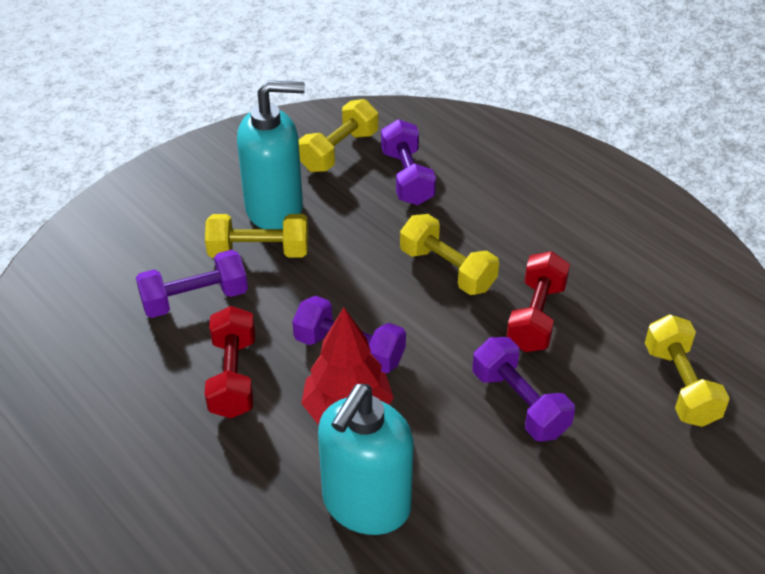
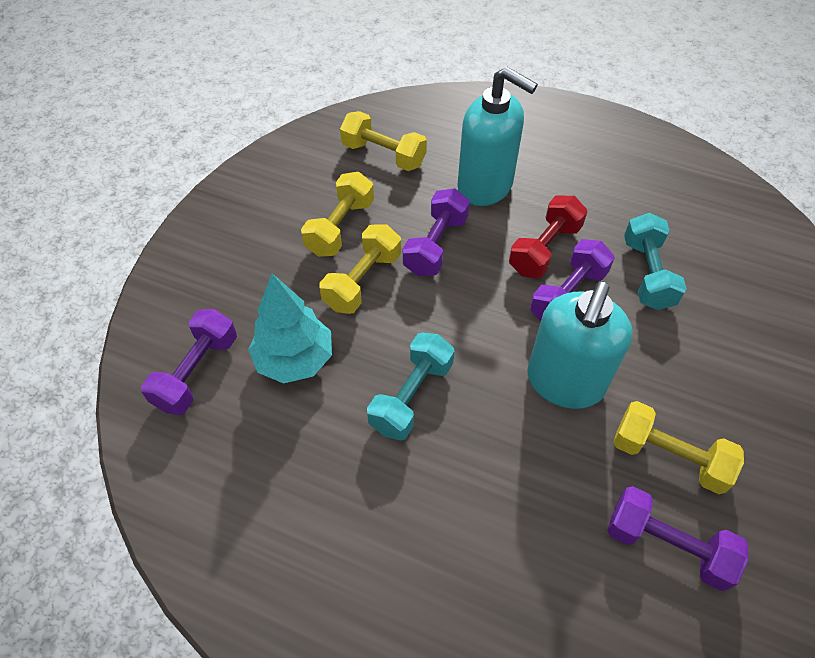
red dumbbell: 2 -> 1
red tree: 1 -> 0
turquoise dumbbell: 0 -> 2
turquoise tree: 0 -> 1

